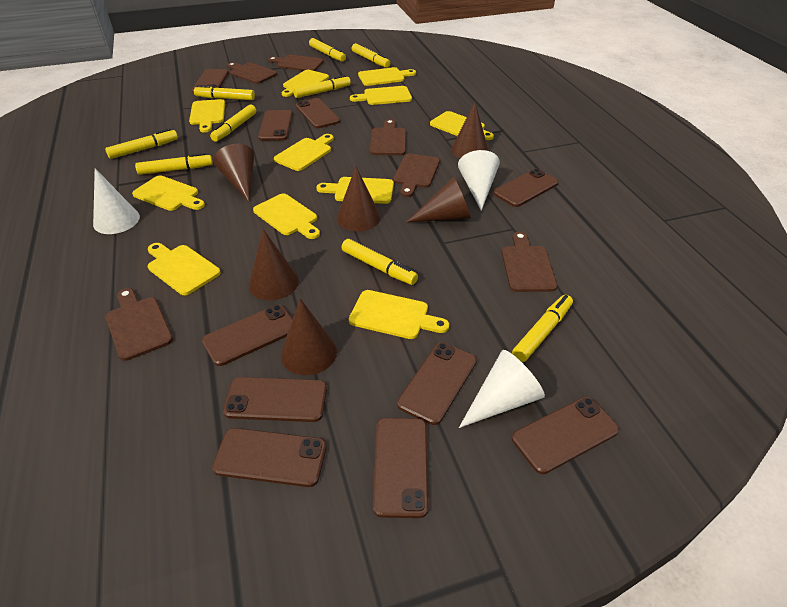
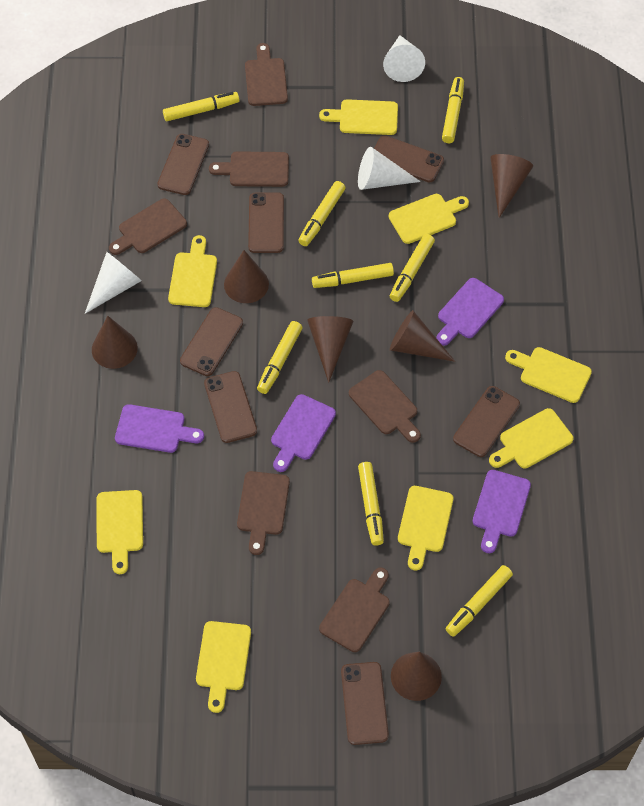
brown phone: 10 -> 7
purple cutting board: 0 -> 4
yellow cutting board: 11 -> 8
yellow marker: 9 -> 8

